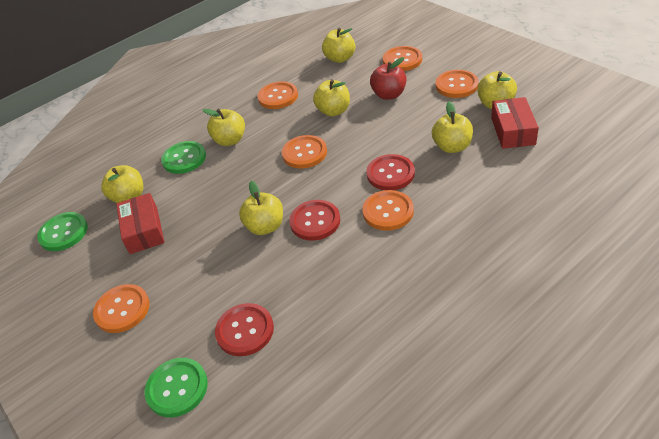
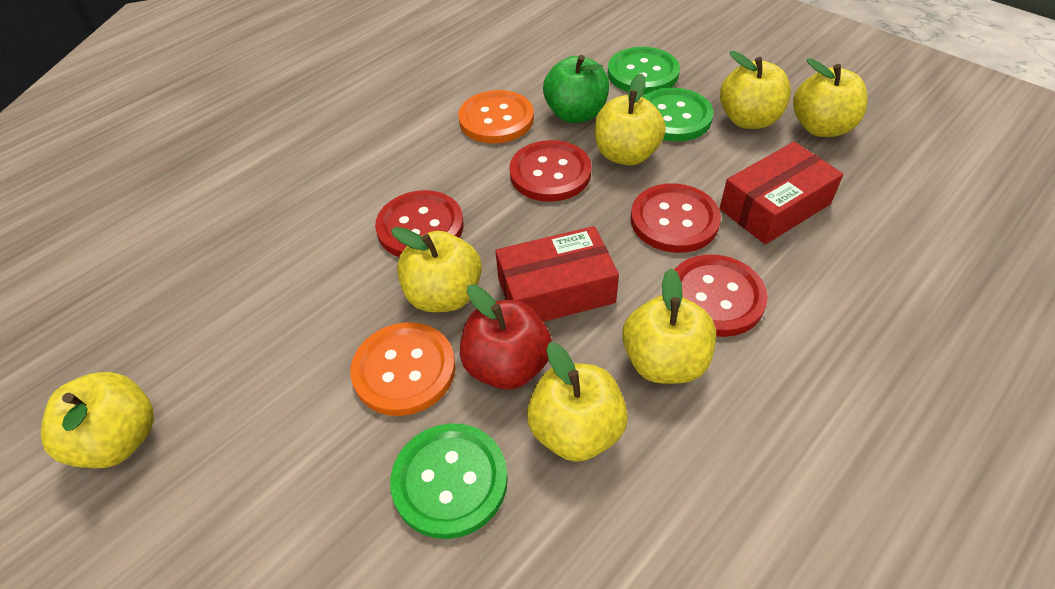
green apple: 0 -> 1
orange button: 6 -> 2
red button: 3 -> 4

